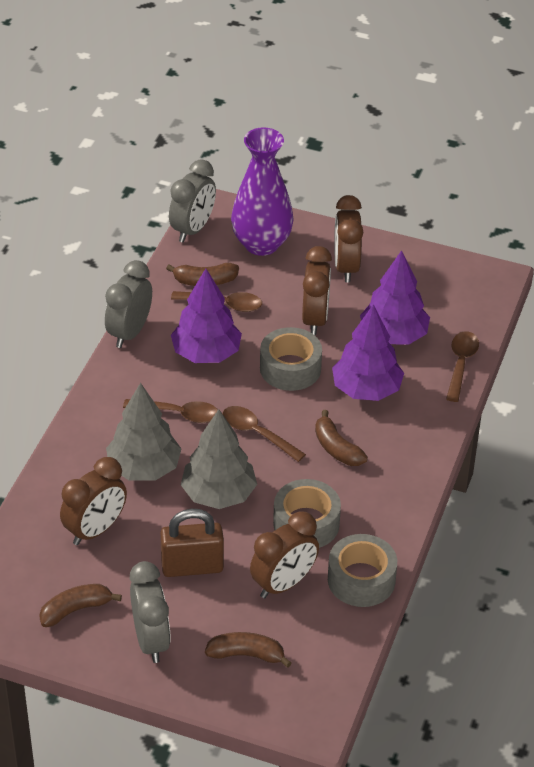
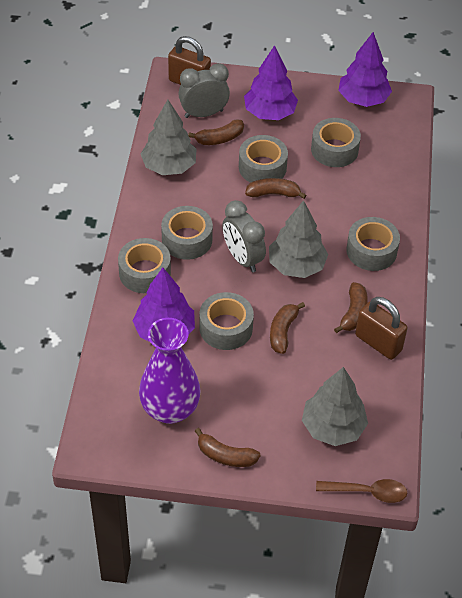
brown banana: 4 -> 5
brown clock: 4 -> 0
brown padlock: 1 -> 2
brown spoon: 4 -> 1
grey clock: 3 -> 2
grey tape: 3 -> 6
grey tree: 2 -> 3

